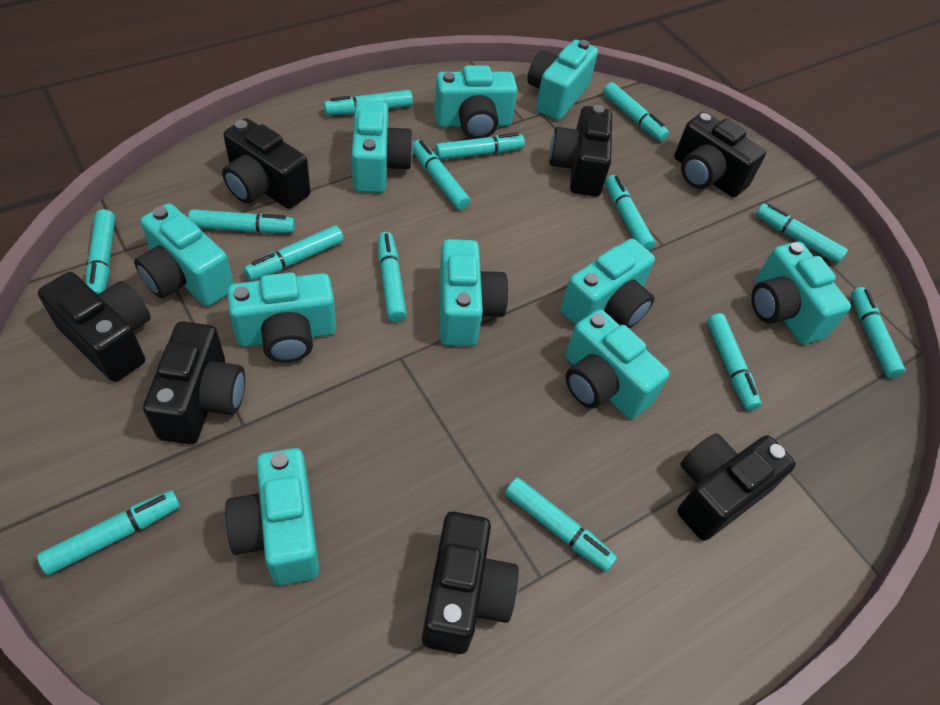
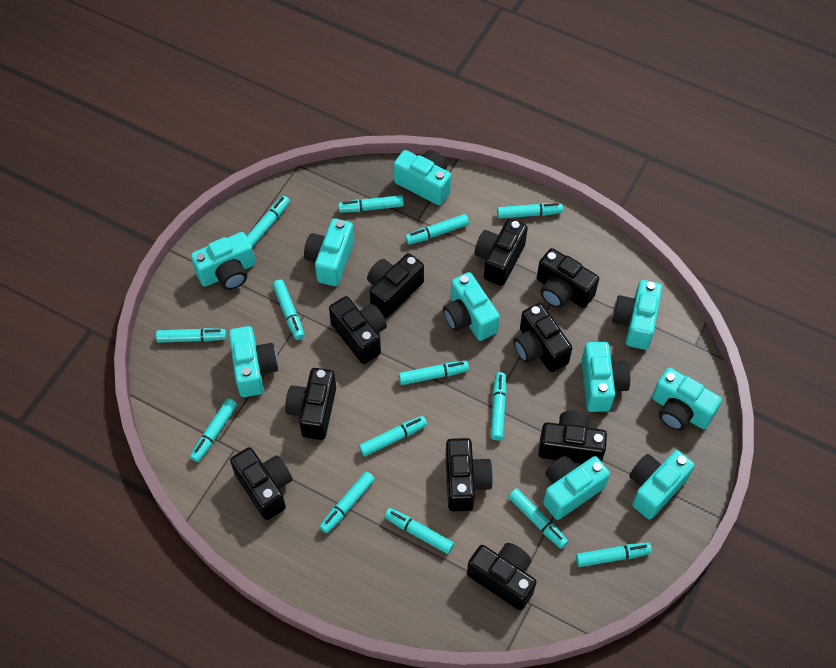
black camera: 7 -> 10

